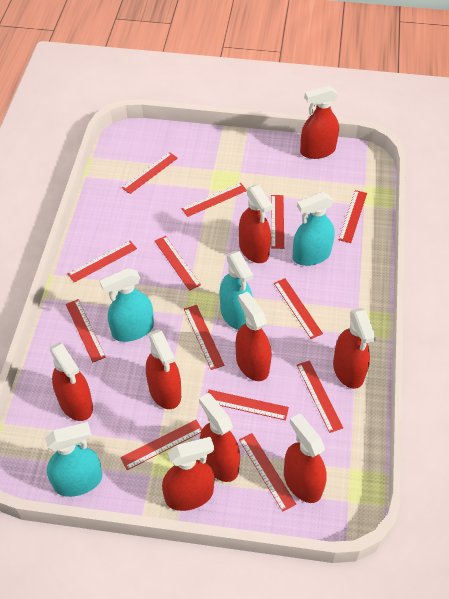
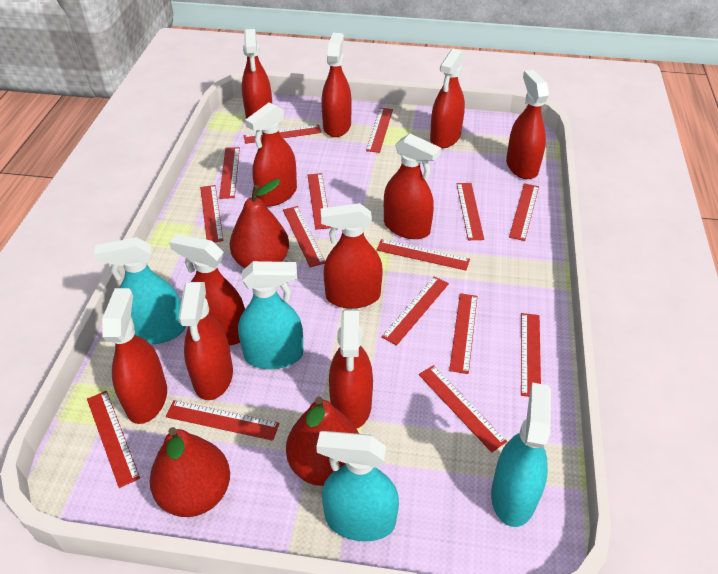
red pear: 0 -> 3
red ruler: 13 -> 15
red spray bottle: 9 -> 11

